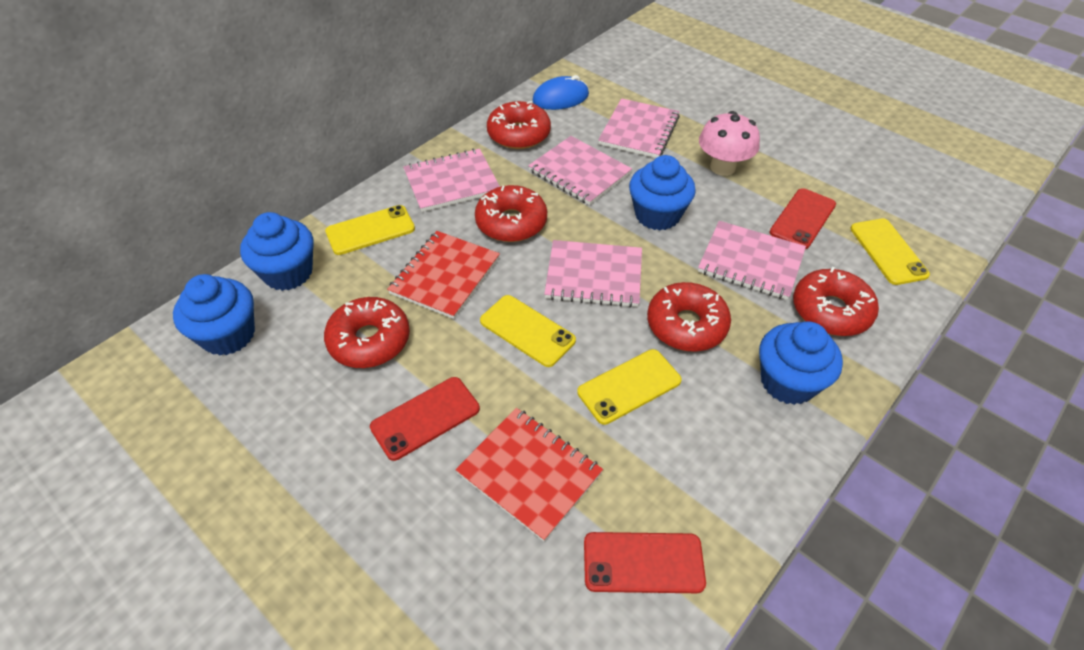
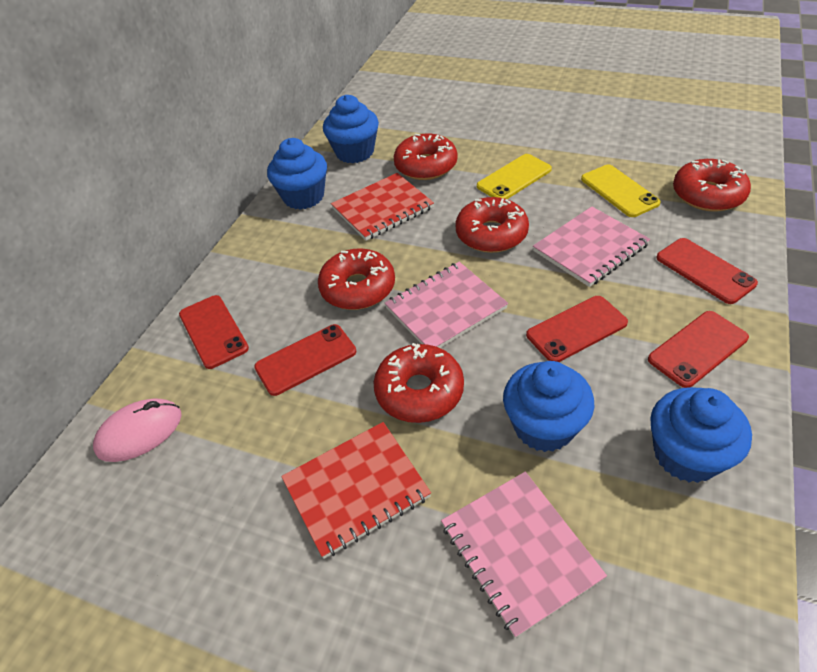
blue mouse: 1 -> 0
pink mouse: 0 -> 1
pink mushroom: 1 -> 0
pink notebook: 5 -> 3
red phone: 3 -> 5
yellow phone: 4 -> 2

